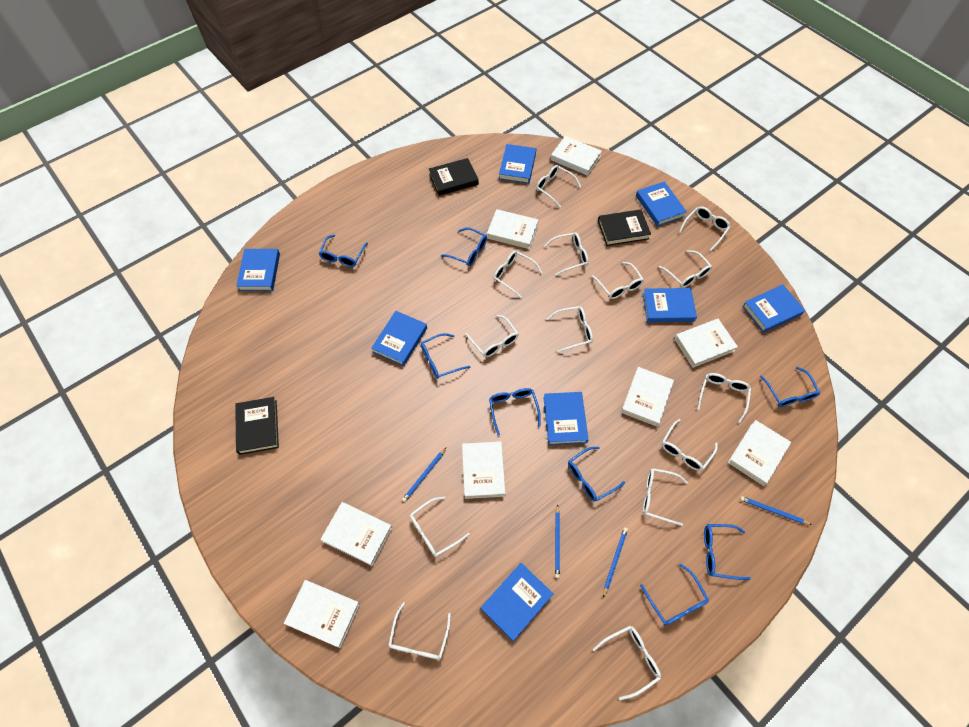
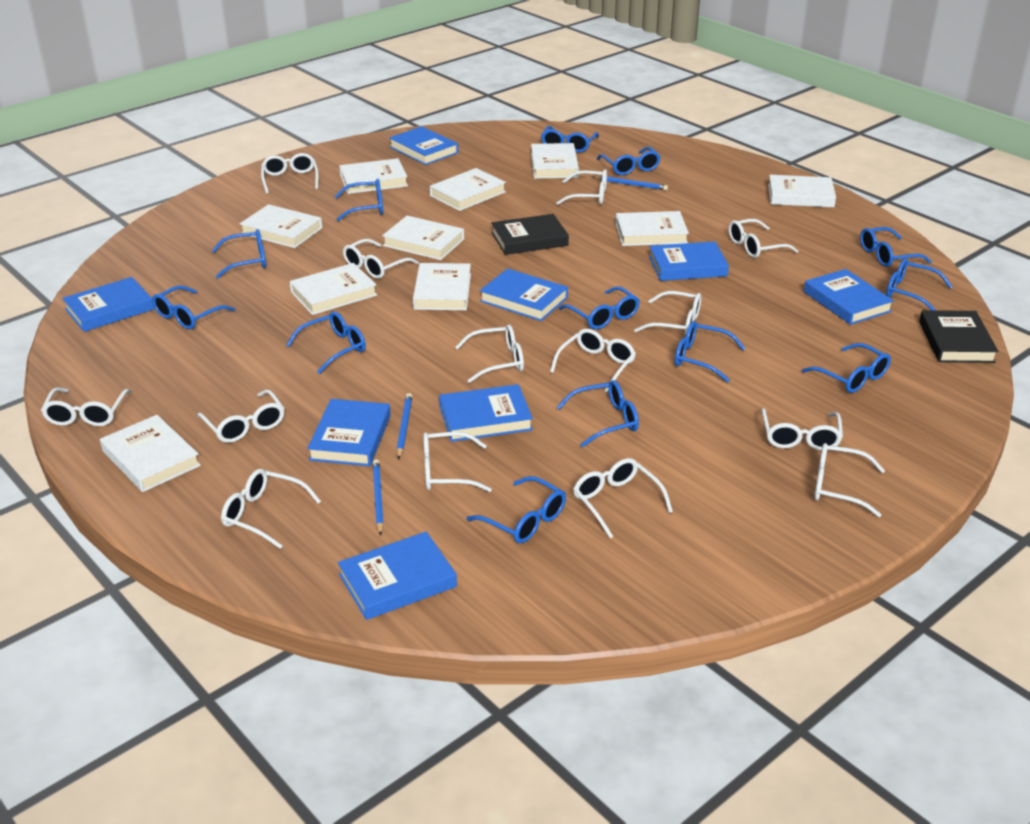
black book: 3 -> 2
blue glasses: 8 -> 13
blue pencil: 4 -> 3
white book: 8 -> 10

